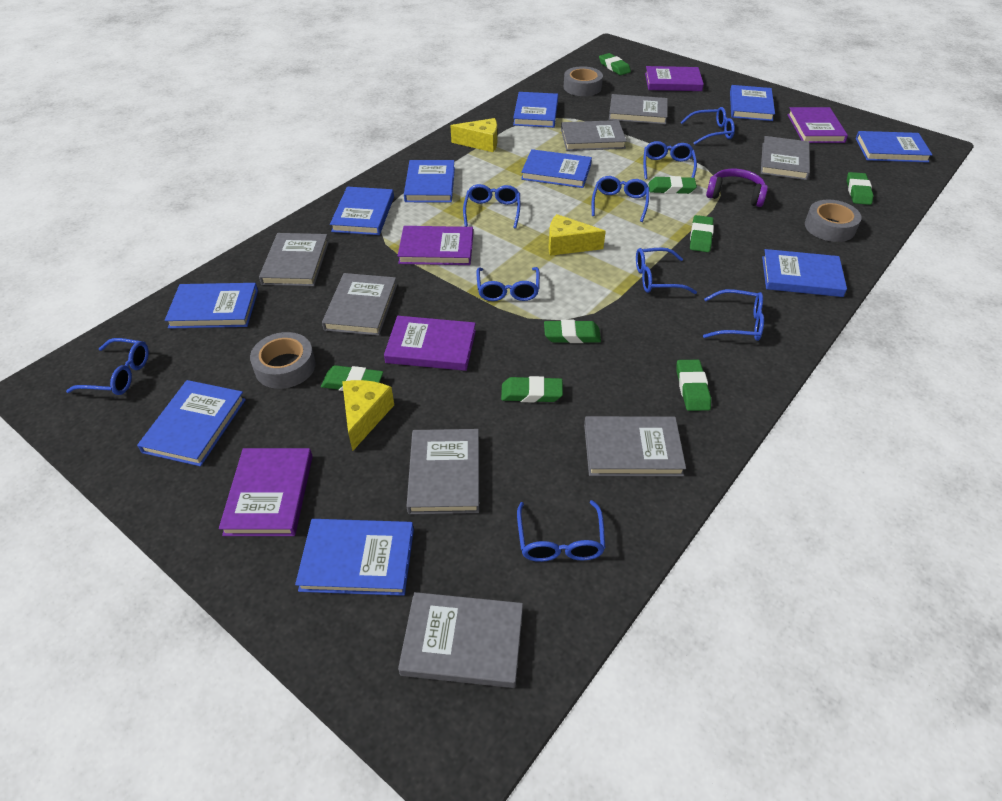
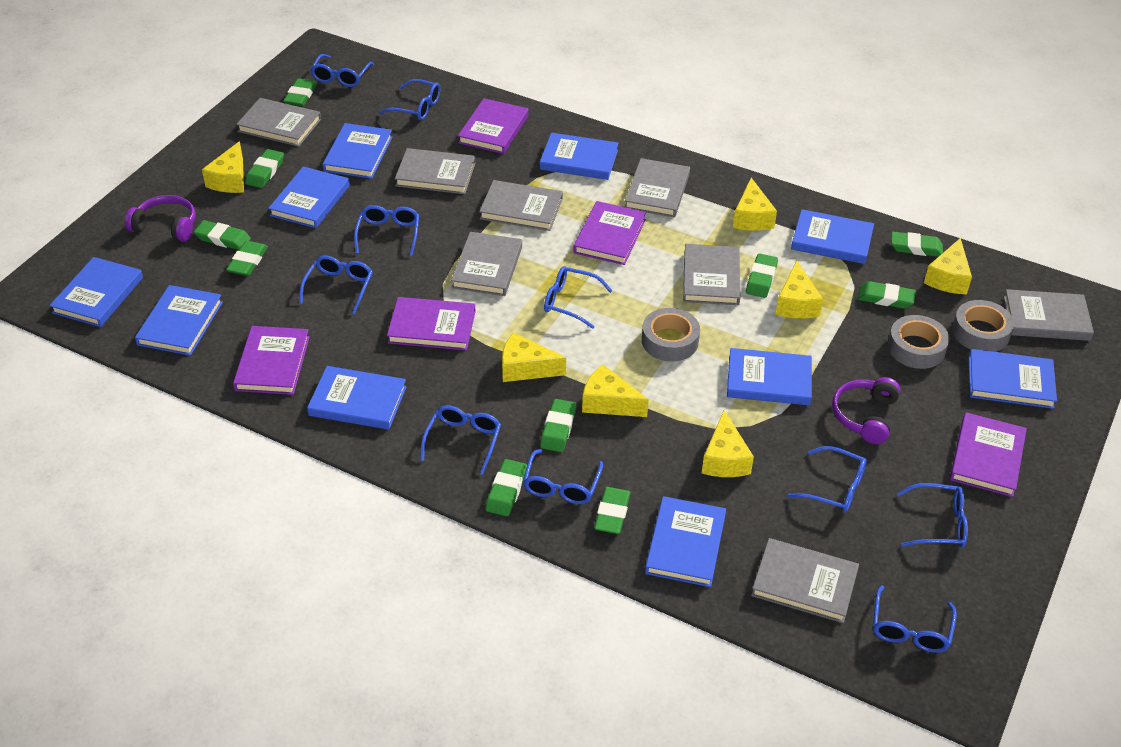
blue glasses: 9 -> 10
green eraser: 8 -> 10
purple headphones: 1 -> 2
yellow cheese: 3 -> 7

